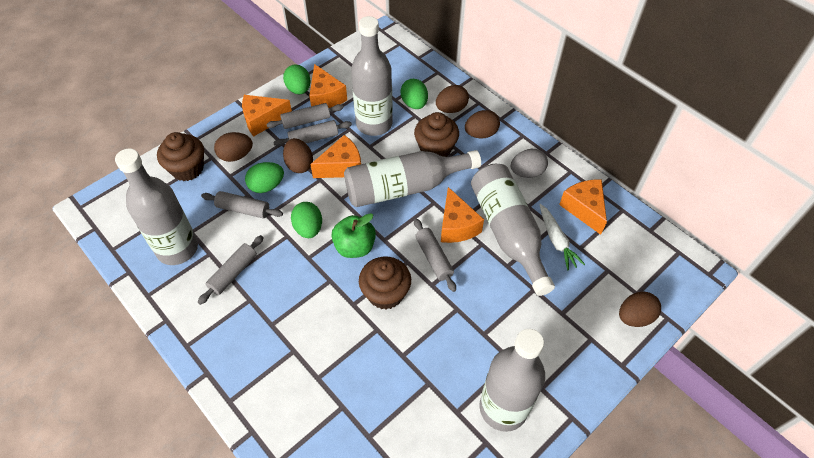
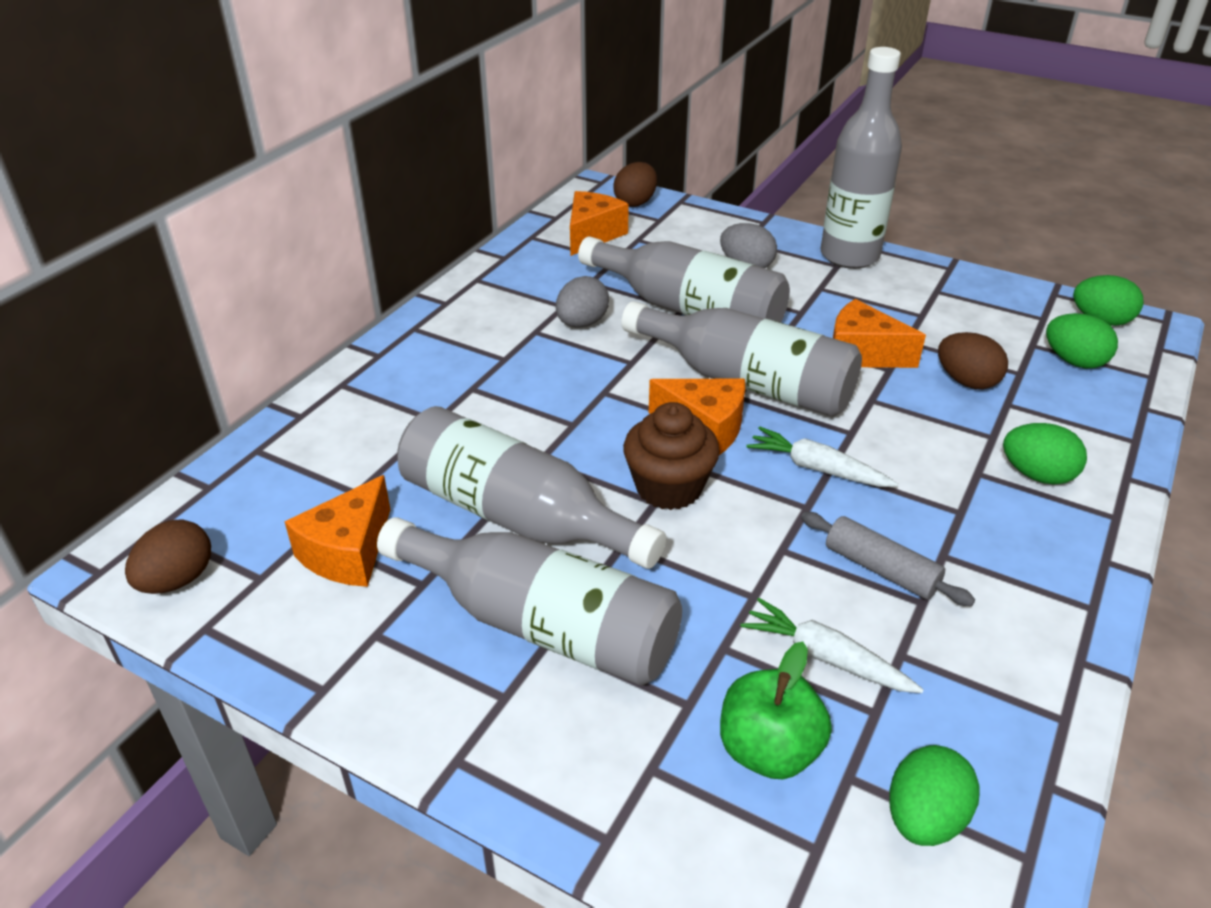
brown cupcake: 3 -> 1
brown egg: 5 -> 3
grey egg: 1 -> 2
grey rolling pin: 5 -> 1
orange cheese: 5 -> 4
white carrot: 1 -> 2

